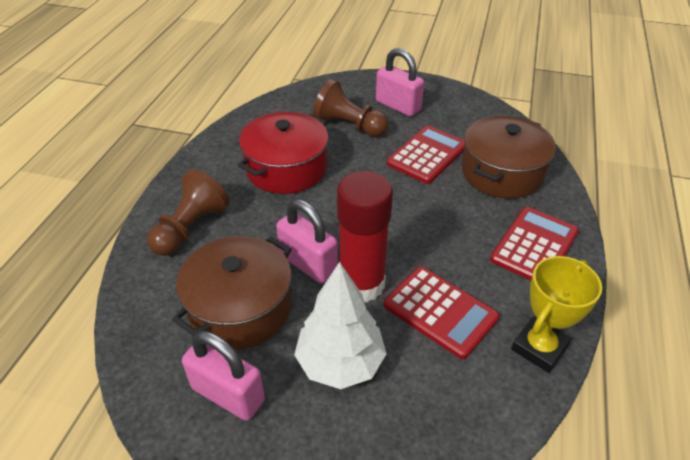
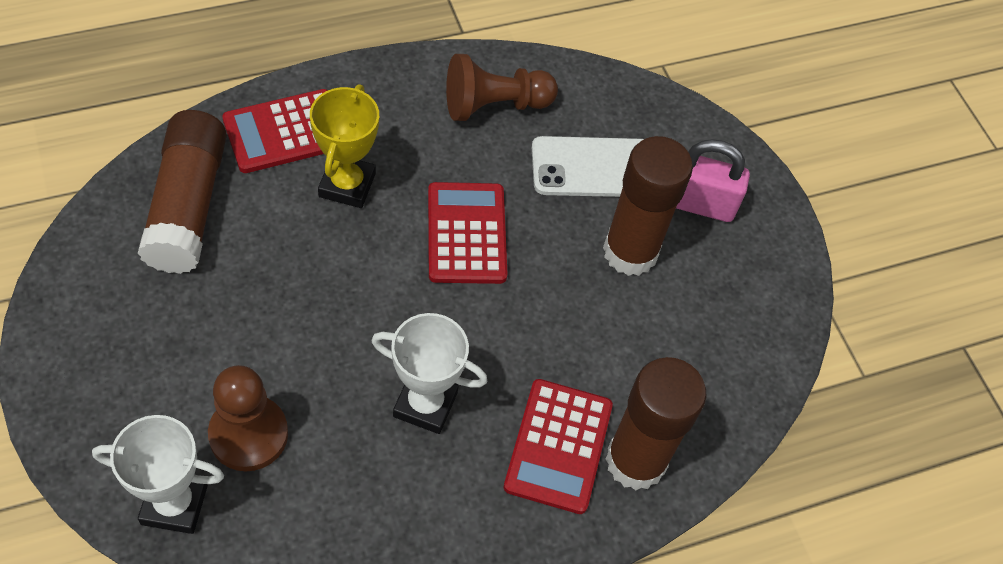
brown glue stick: 0 -> 3
brown pot: 2 -> 0
pink padlock: 3 -> 1
red glue stick: 1 -> 0
red pot: 1 -> 0
white phone: 0 -> 1
white tree: 1 -> 0
white trophy: 0 -> 2

